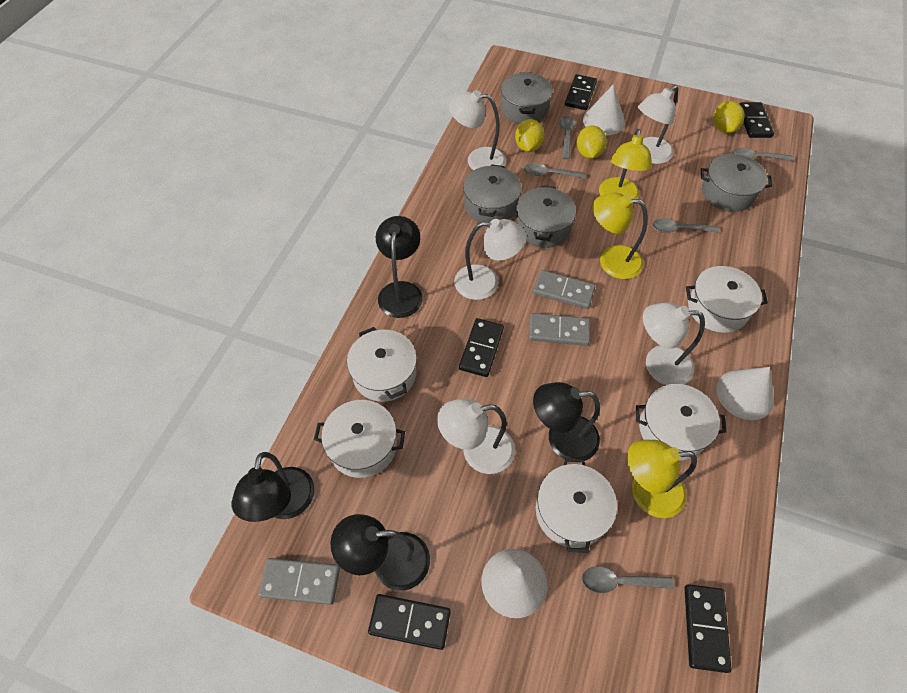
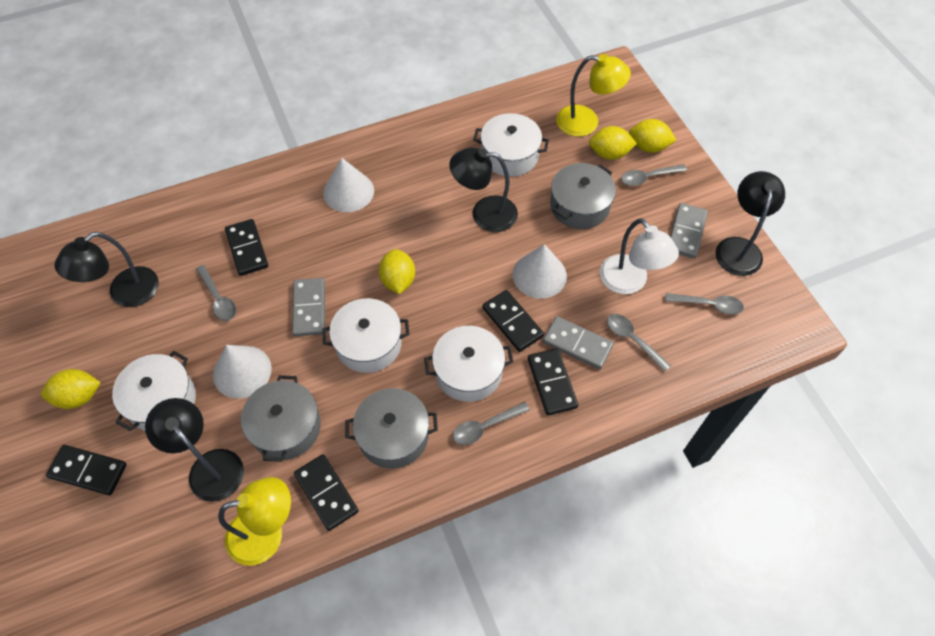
grey pot: 4 -> 3
white lamp: 5 -> 1
white pot: 5 -> 4
yellow lamp: 3 -> 2
yellow lemon: 3 -> 4

